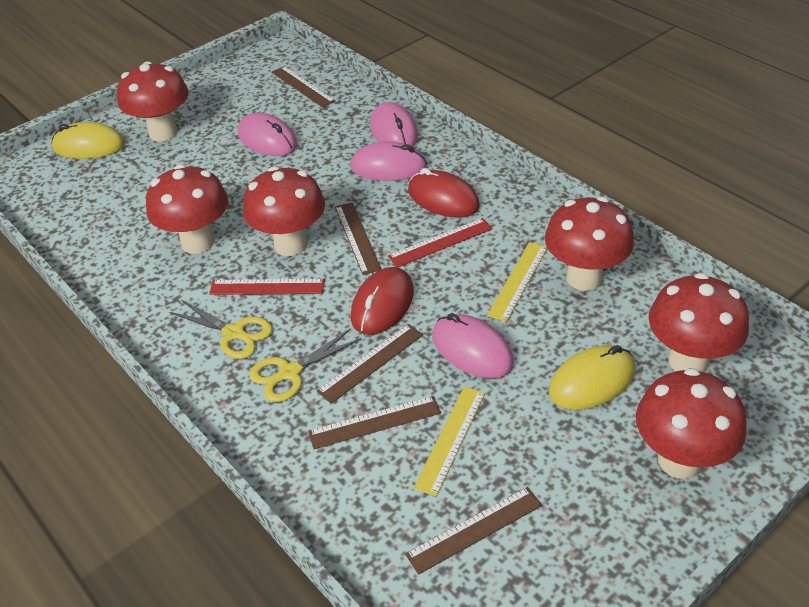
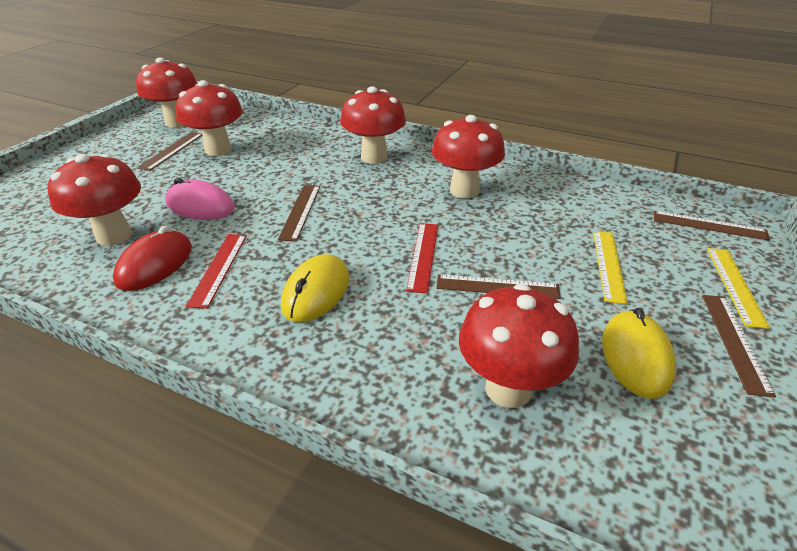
pink mouse: 4 -> 1
red mouse: 2 -> 1
yellow scissors: 2 -> 0

